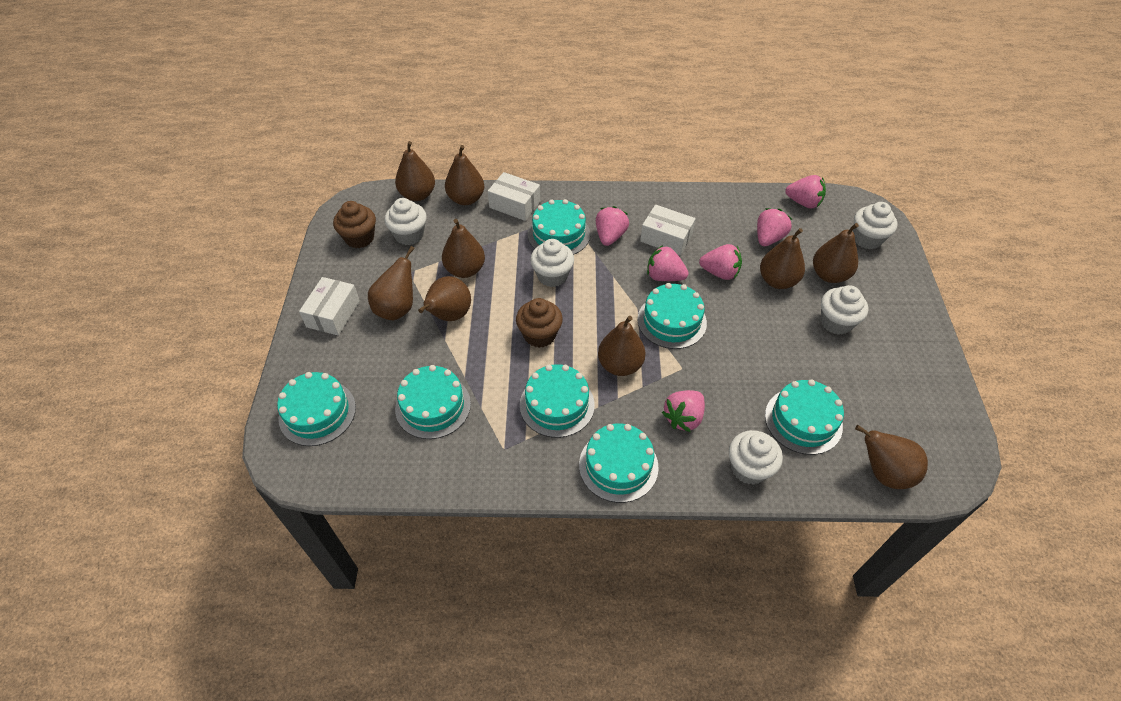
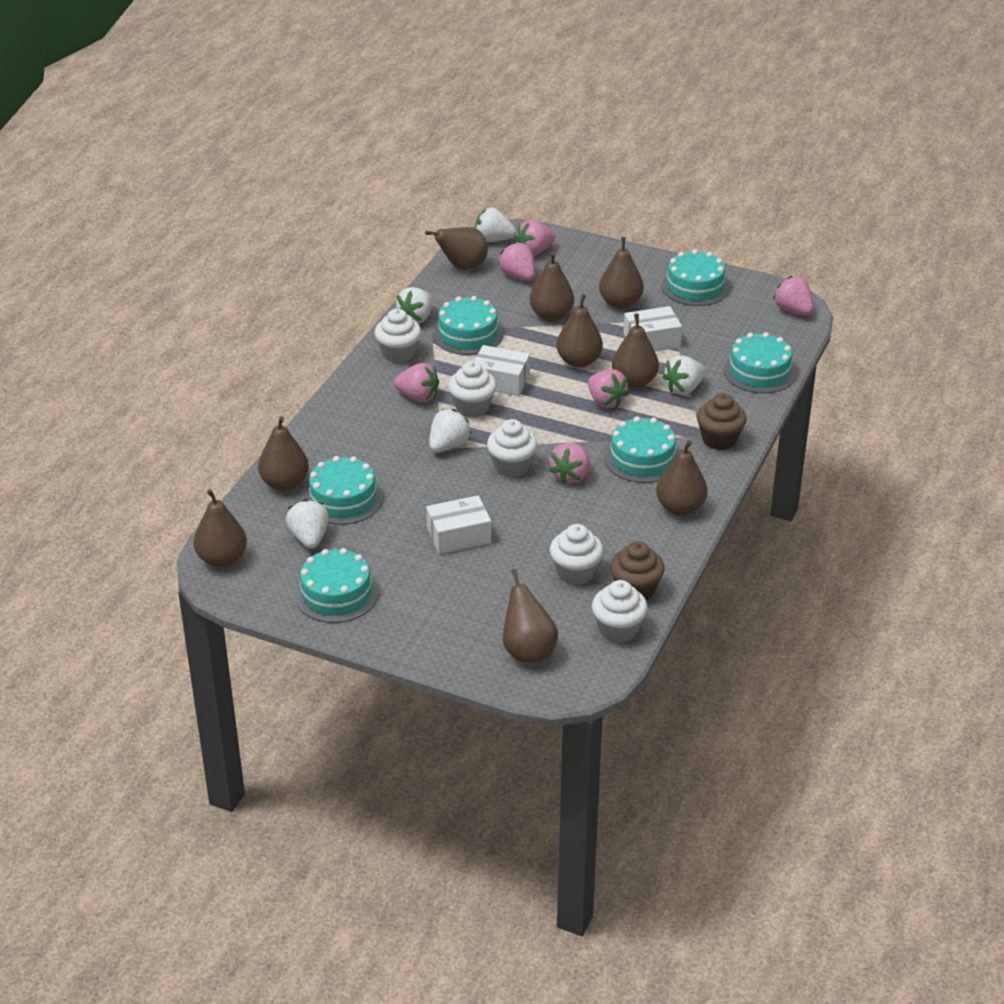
turquoise cake: 7 -> 6
white strawberry: 0 -> 5

